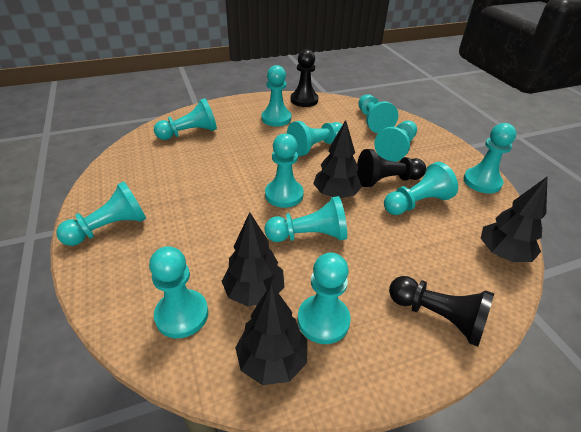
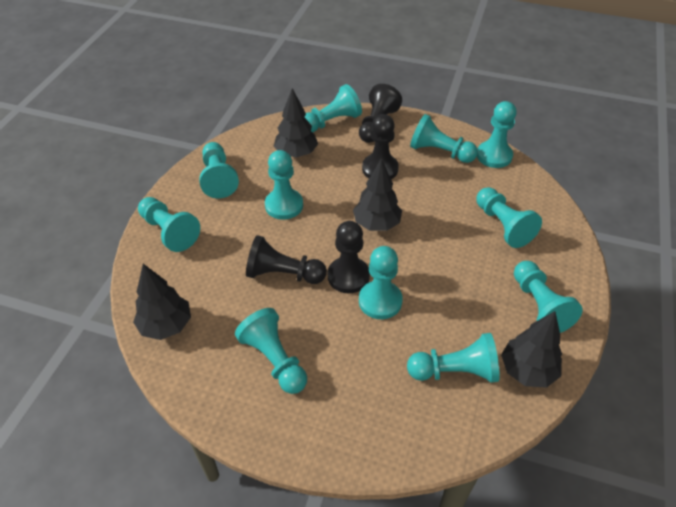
black pawn: 3 -> 4
turquoise pawn: 12 -> 11

